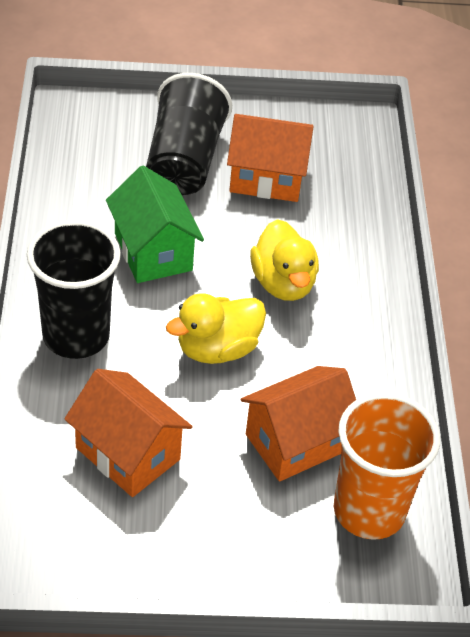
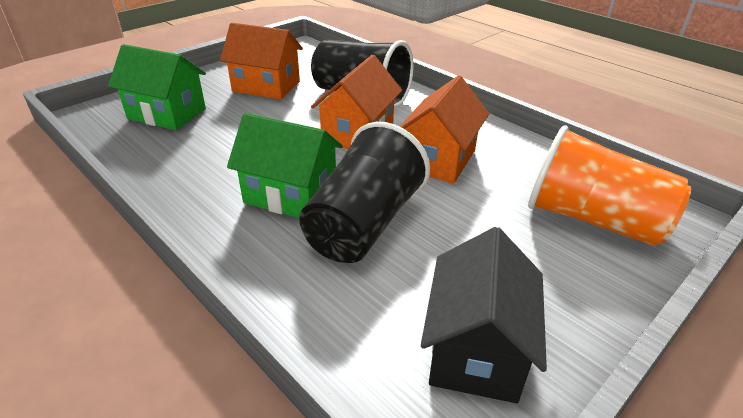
black house: 0 -> 1
green house: 1 -> 2
yellow duck: 2 -> 0

